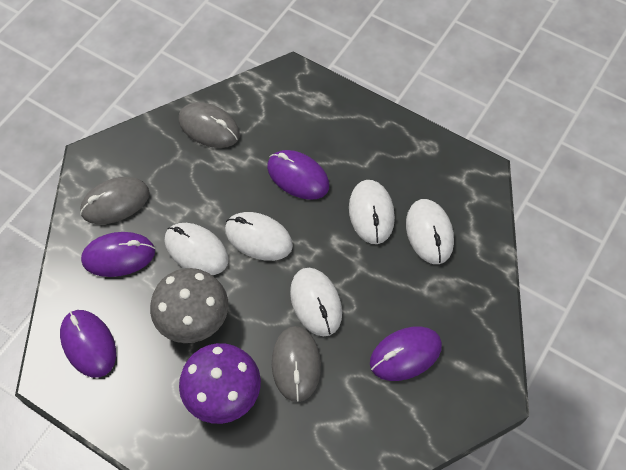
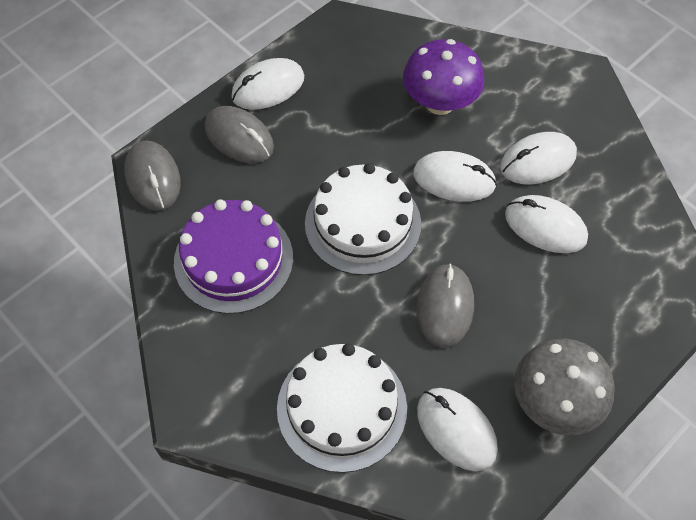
purple cake: 0 -> 1
purple mouse: 4 -> 0
white cake: 0 -> 2

